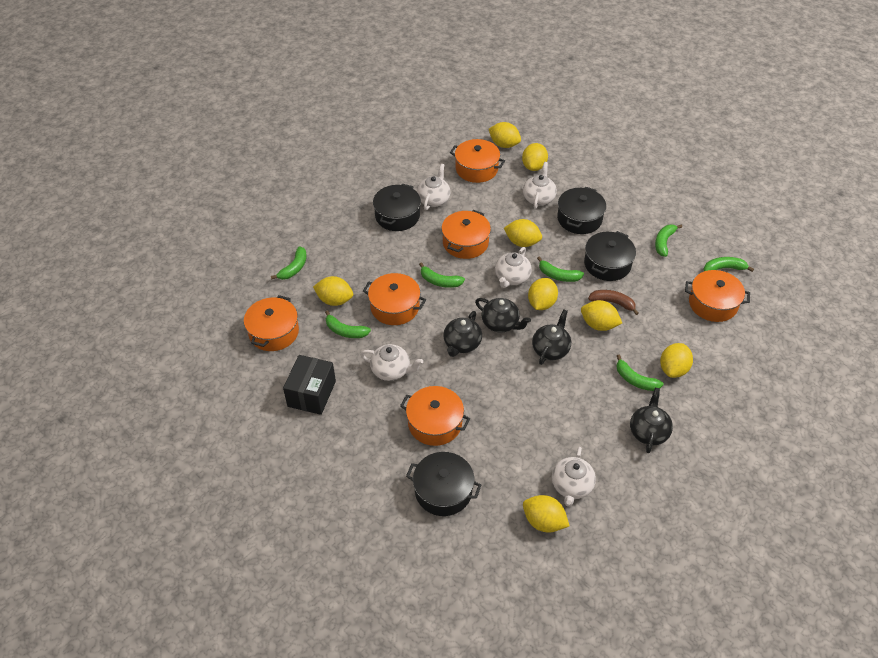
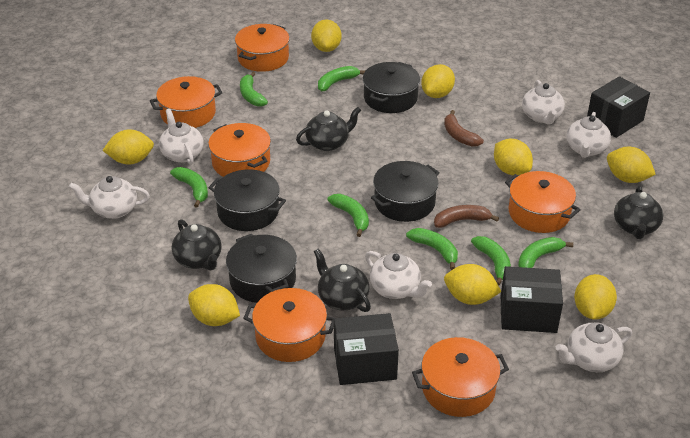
black box: 1 -> 3
brown banana: 1 -> 2
white teapot: 5 -> 6

